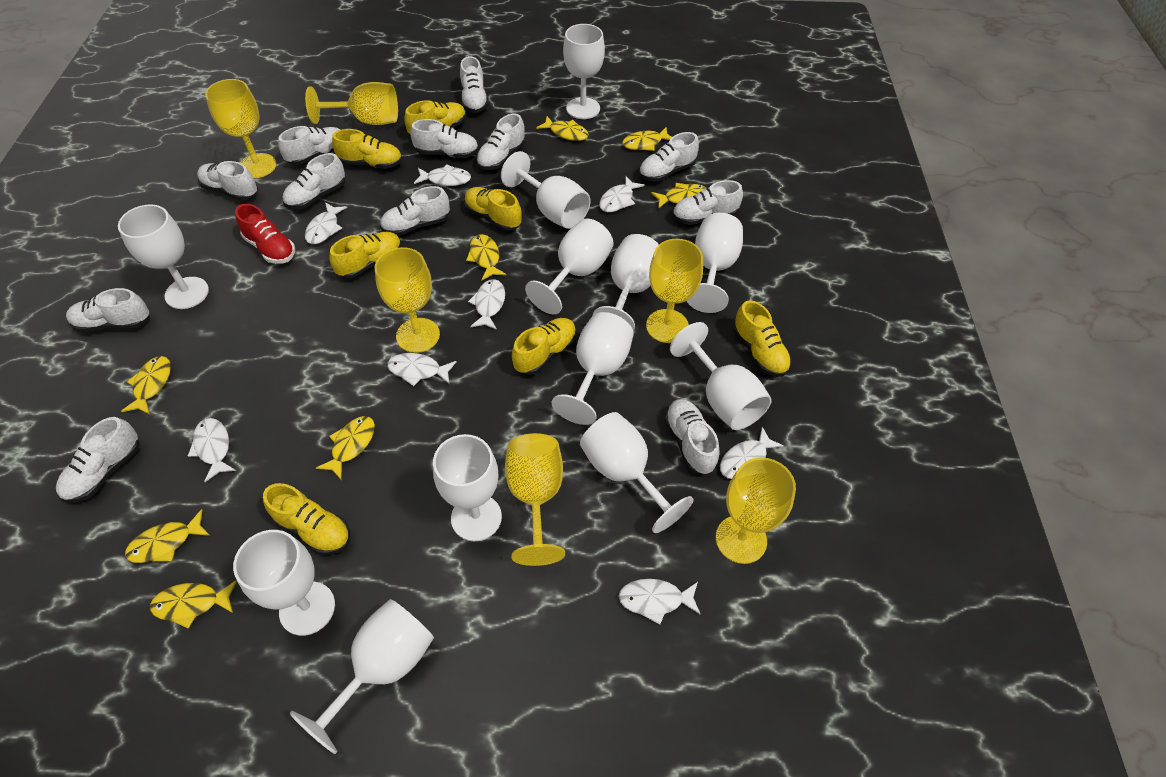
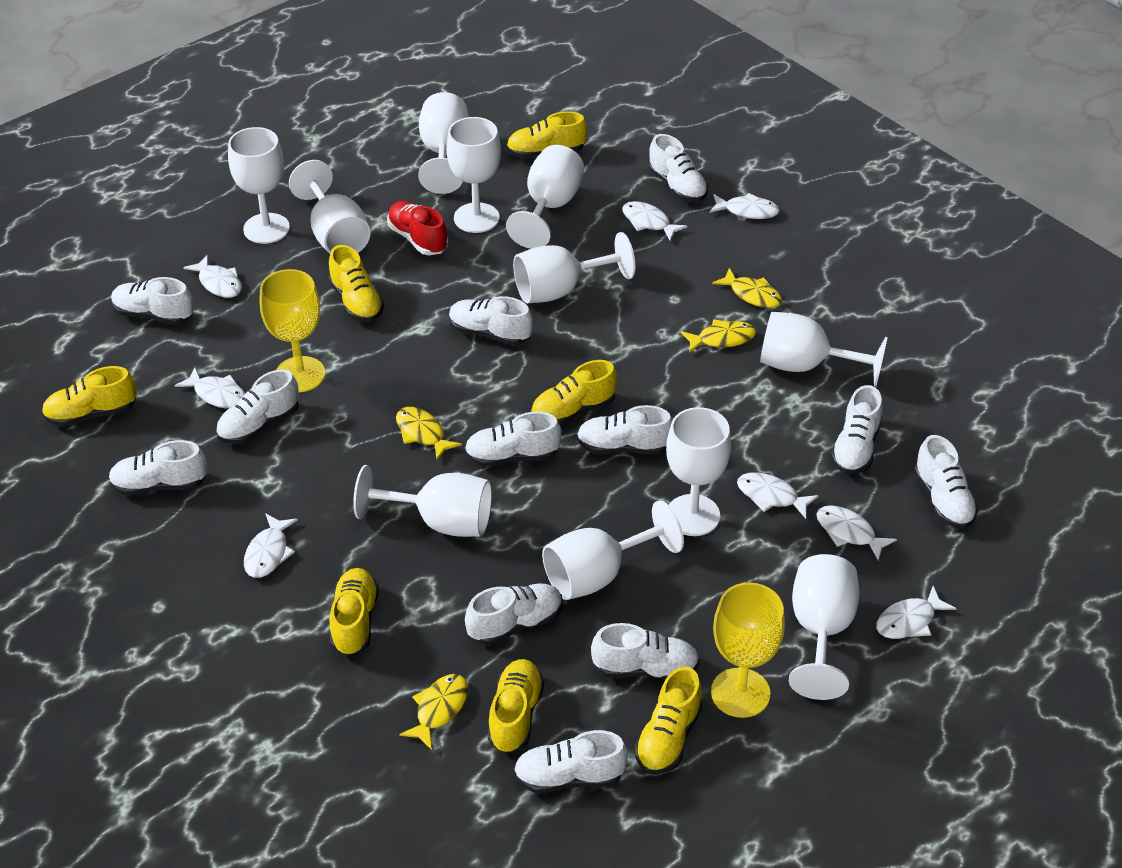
white goblet: 12 -> 11
yellow fish: 8 -> 4
yellow goblet: 6 -> 2

